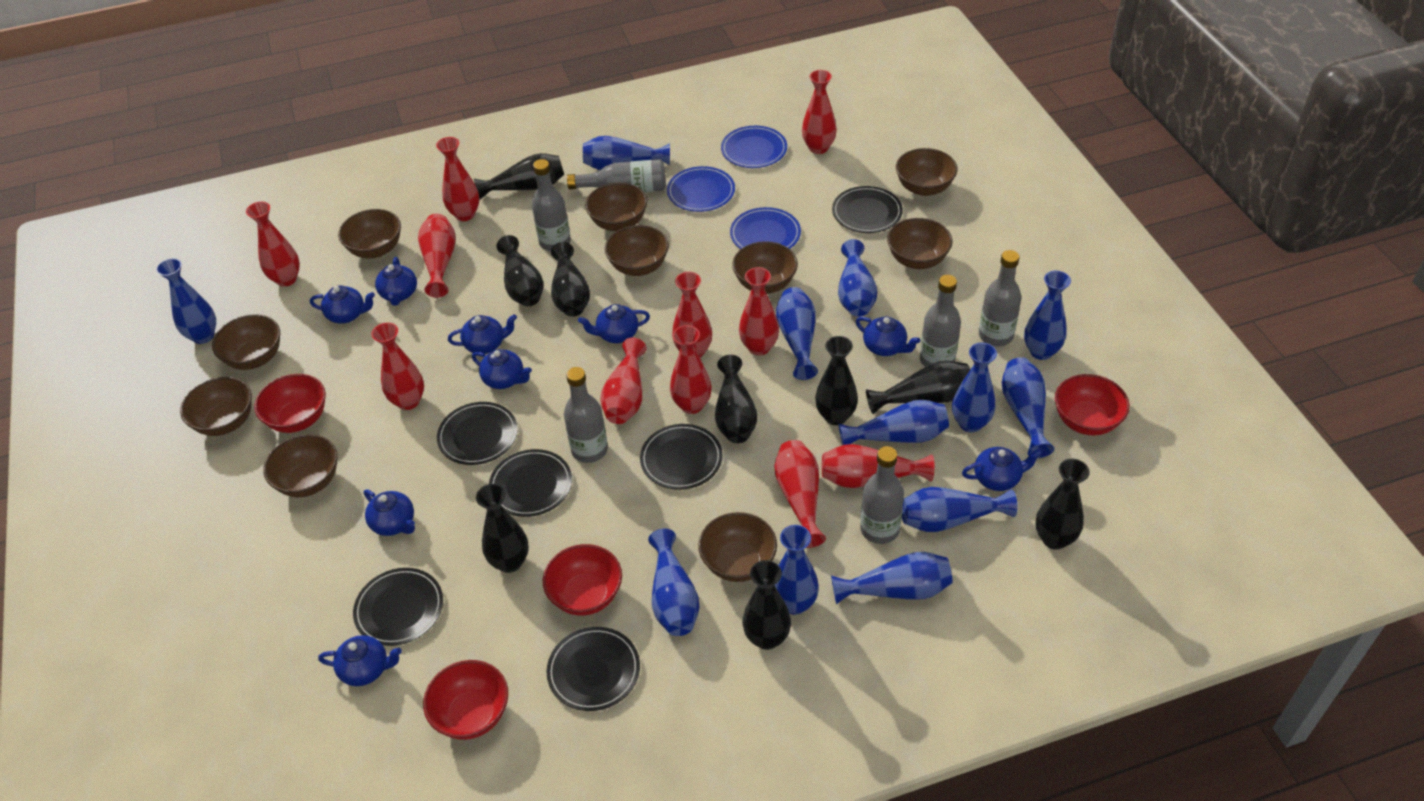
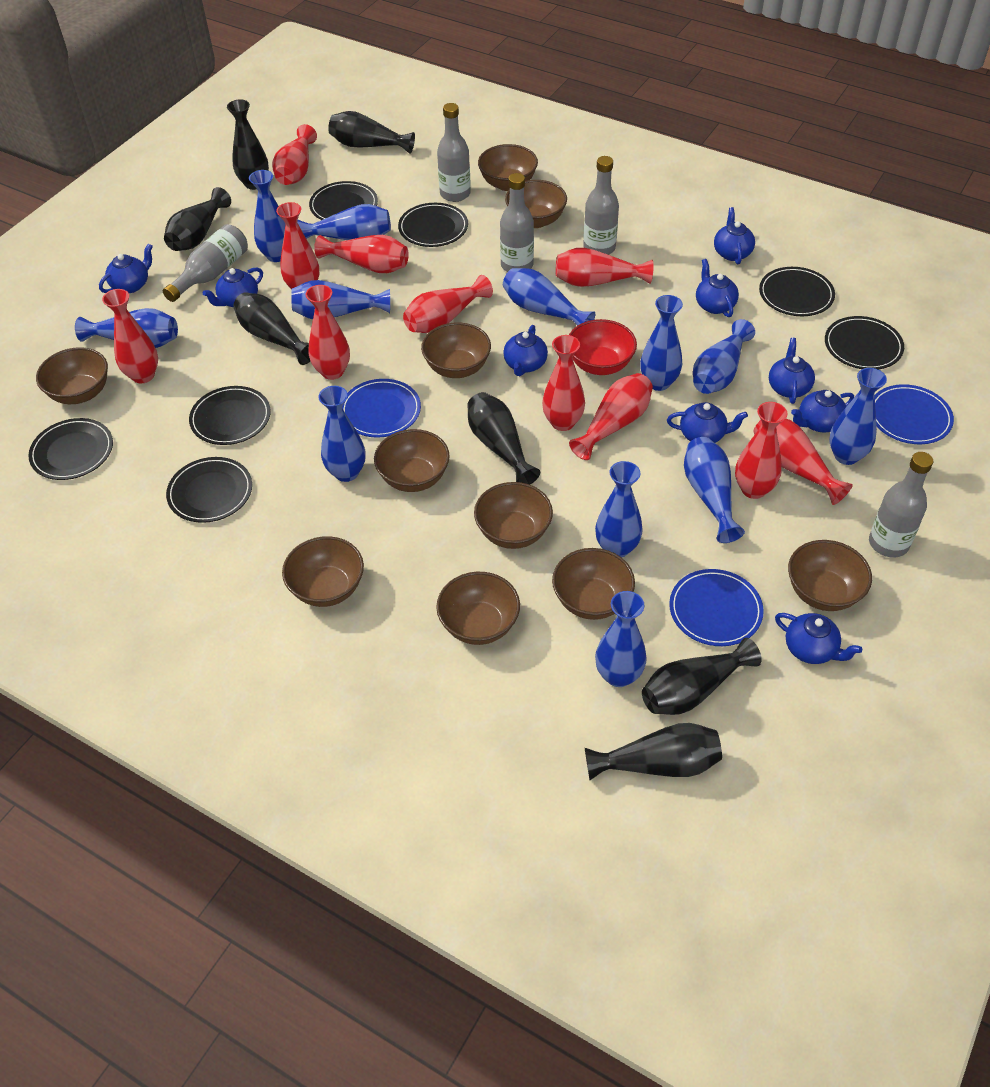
black plate: 6 -> 7
black vase: 9 -> 7
grey bottle: 6 -> 5
red bowl: 4 -> 1

